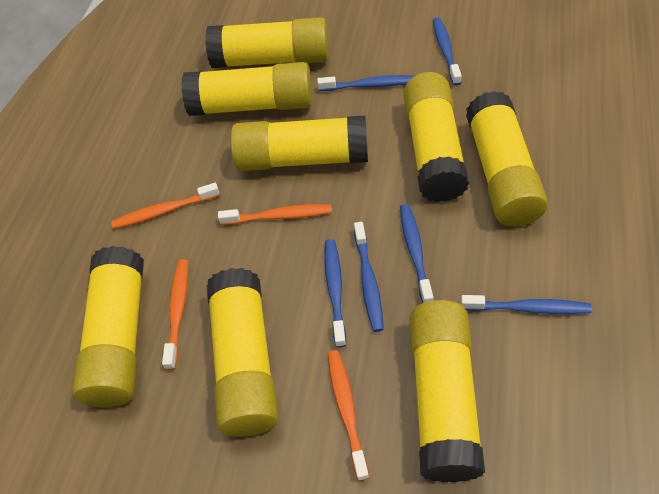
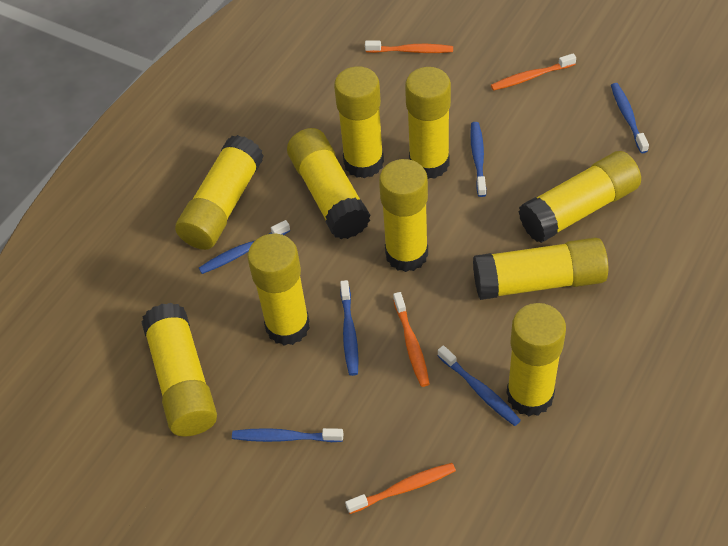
yellow glue stick: 8 -> 10

